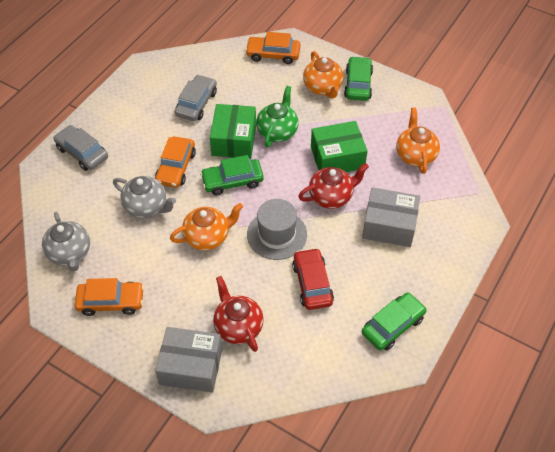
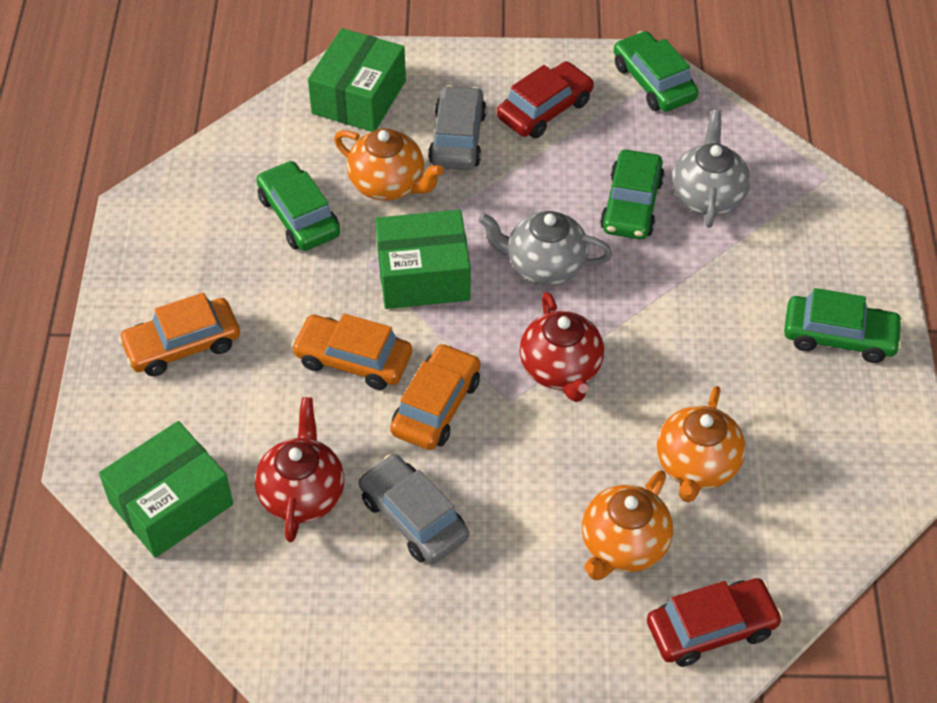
green box: 2 -> 3
green car: 3 -> 4
green teapot: 1 -> 0
grey box: 2 -> 0
grey hat: 1 -> 0
red car: 1 -> 2

